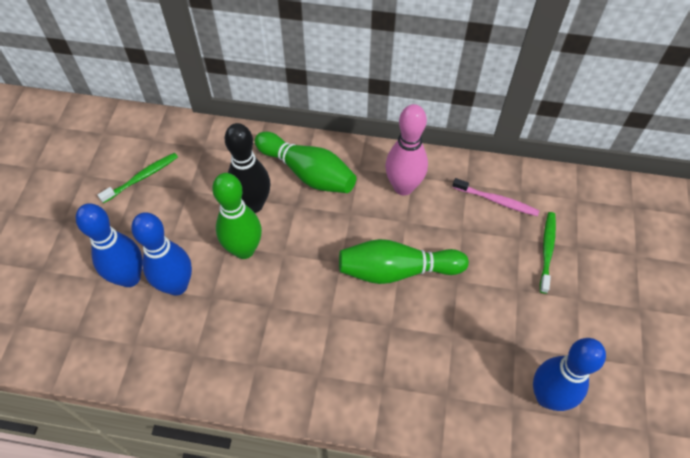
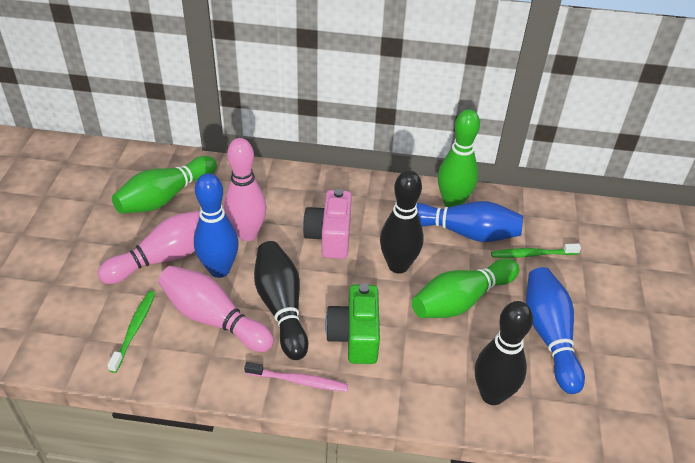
black bowling pin: 1 -> 3
green camera: 0 -> 1
pink bowling pin: 1 -> 3
pink camera: 0 -> 1

